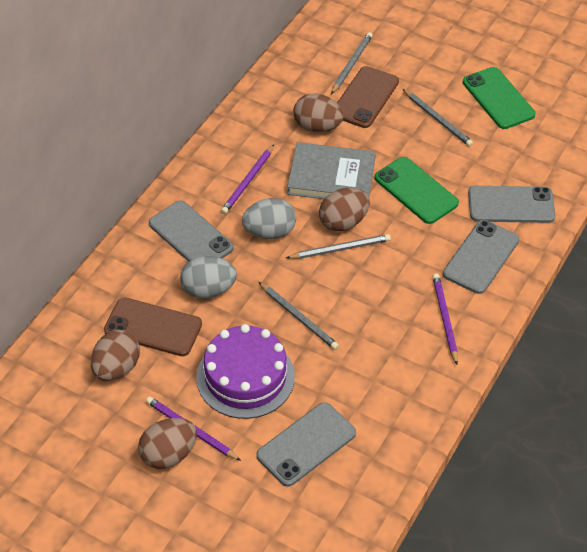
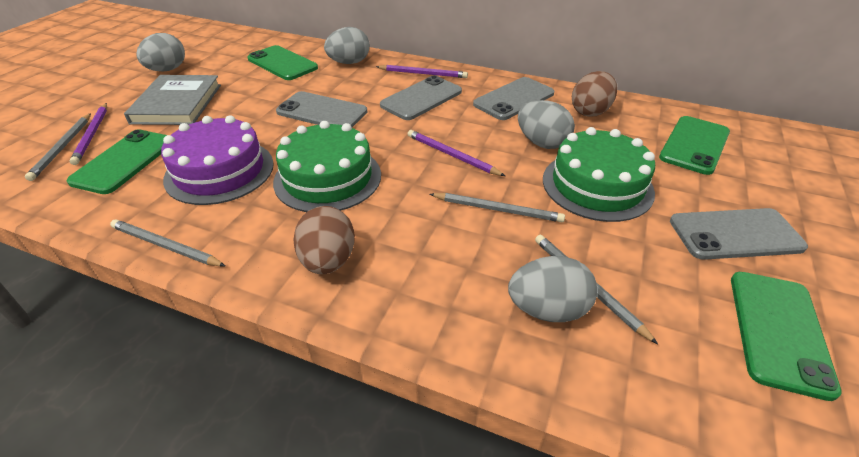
brown egg: 4 -> 2
brown phone: 2 -> 0
green cake: 0 -> 2
green phone: 2 -> 4
grey egg: 2 -> 4

